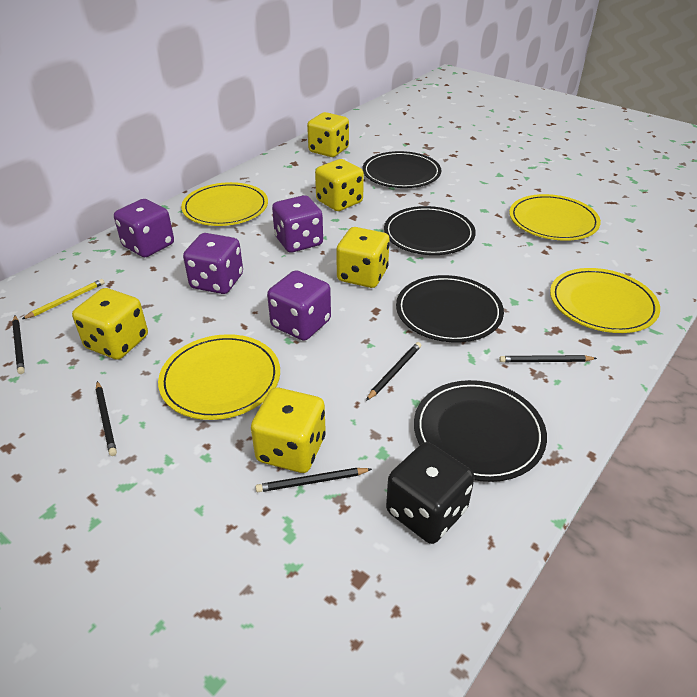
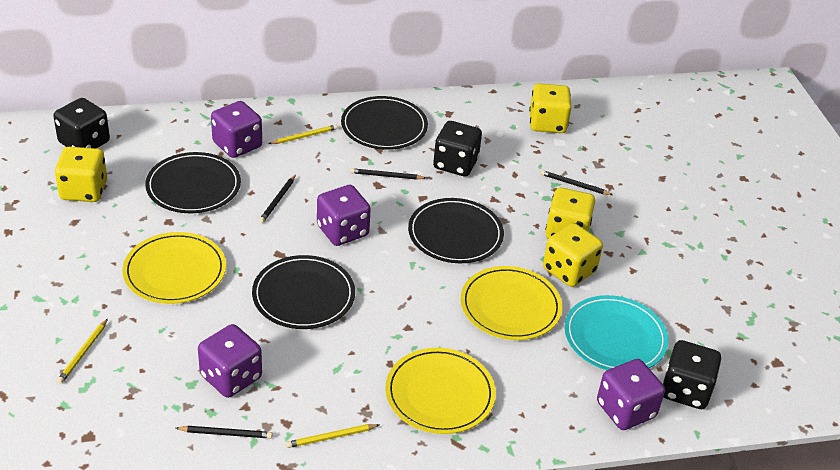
black dice: 1 -> 3
black pencil: 5 -> 4
turquoise plate: 0 -> 1
yellow dice: 5 -> 4
yellow pencil: 1 -> 3
yellow plate: 4 -> 3

